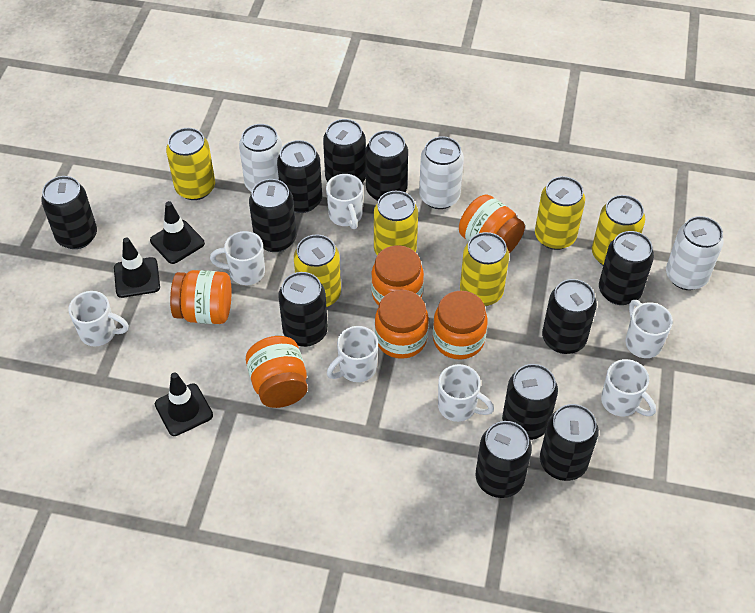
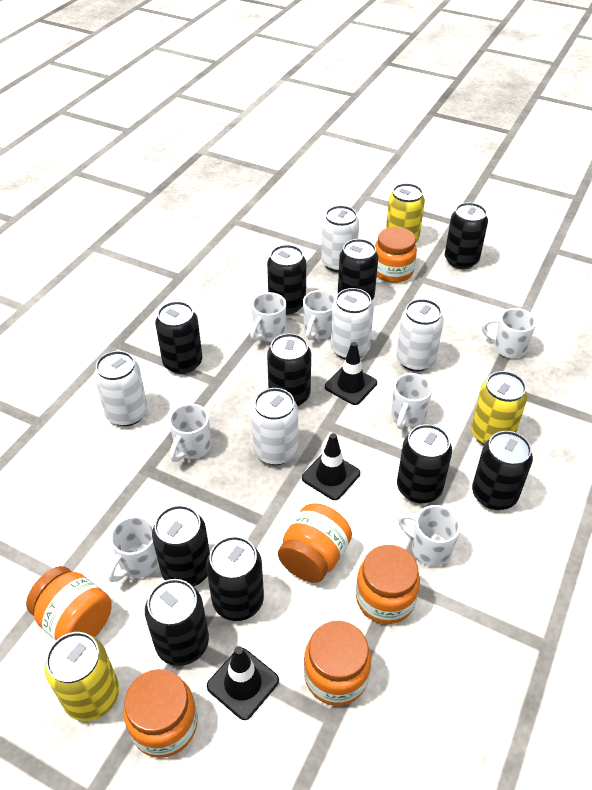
black can: 11 -> 10
white can: 3 -> 5
yellow can: 6 -> 3

